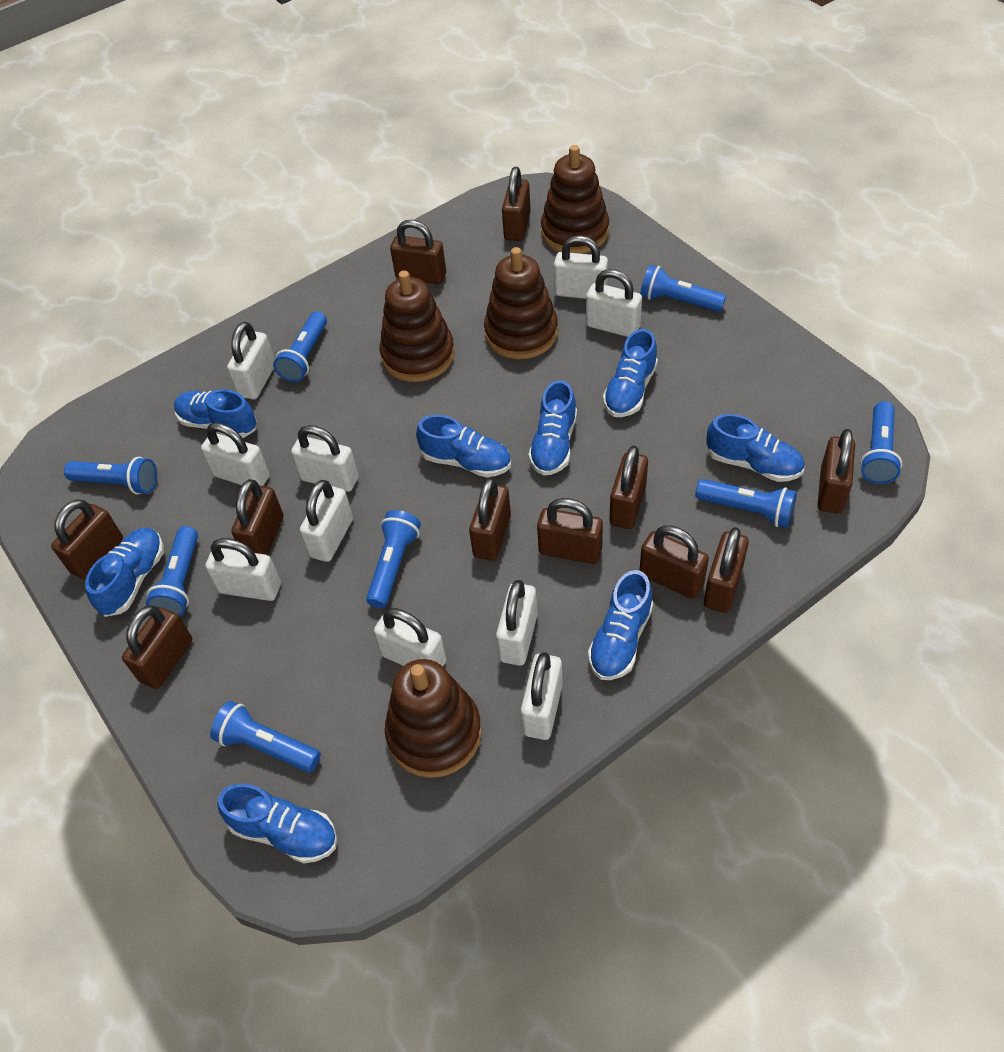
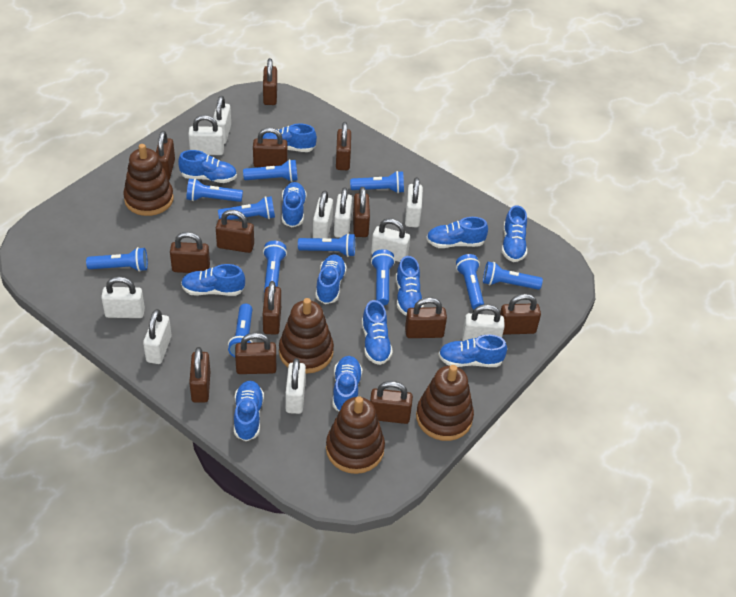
blue flashlight: 8 -> 11
blue shoe: 8 -> 12
brown padlock: 11 -> 13

